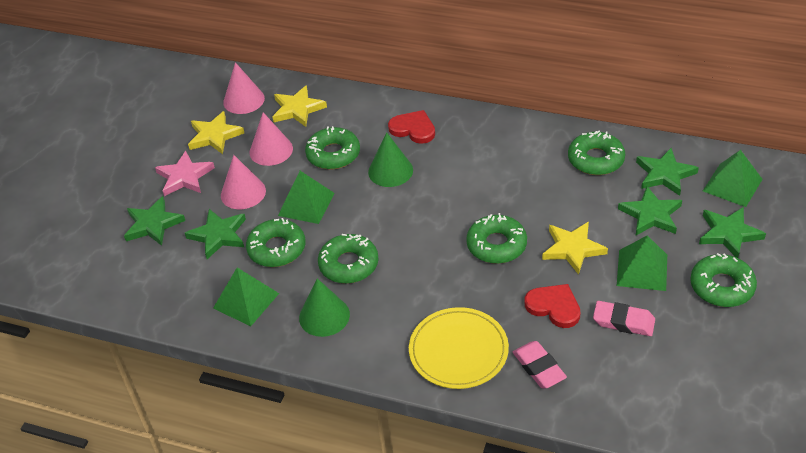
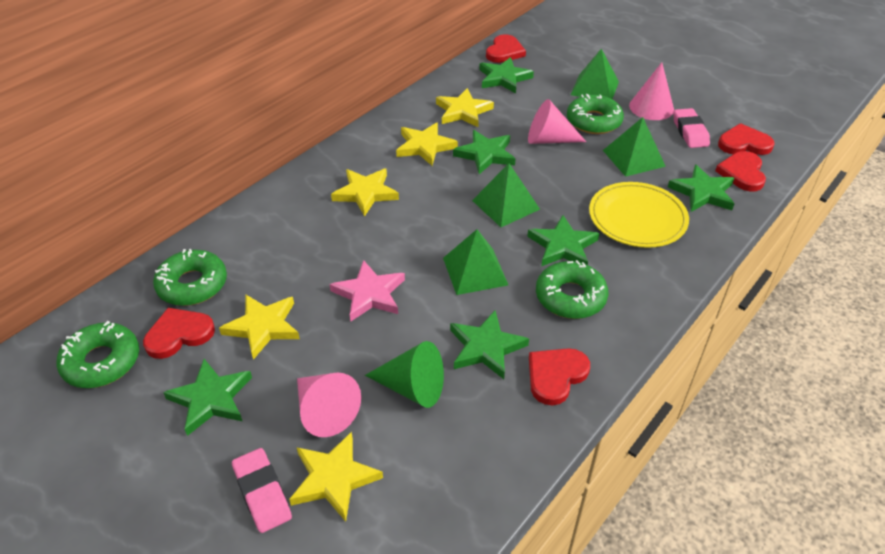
green cone: 2 -> 1
green donut: 6 -> 4
green star: 5 -> 6
red heart: 2 -> 5
yellow star: 3 -> 5

